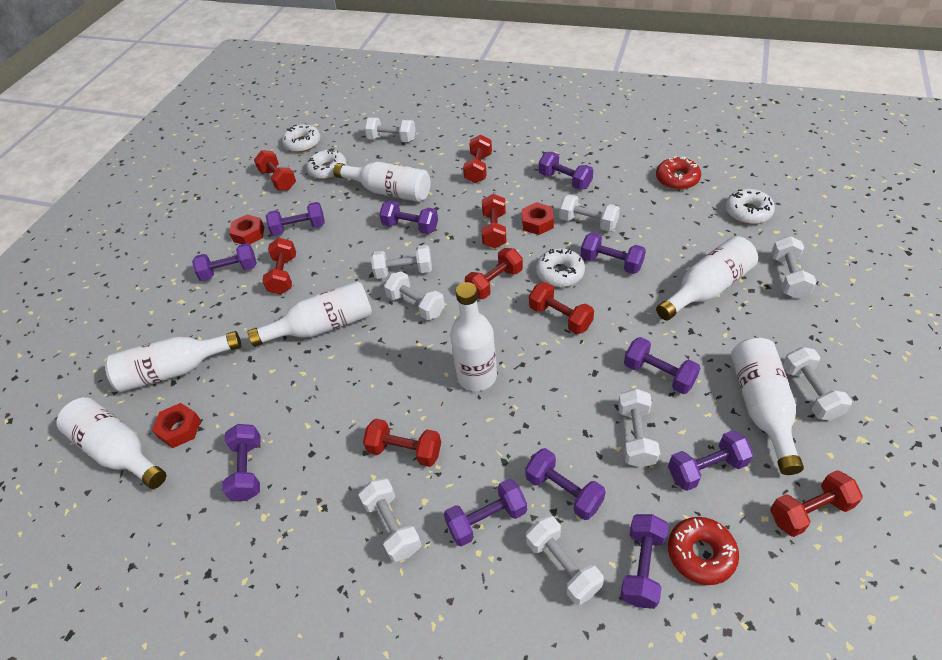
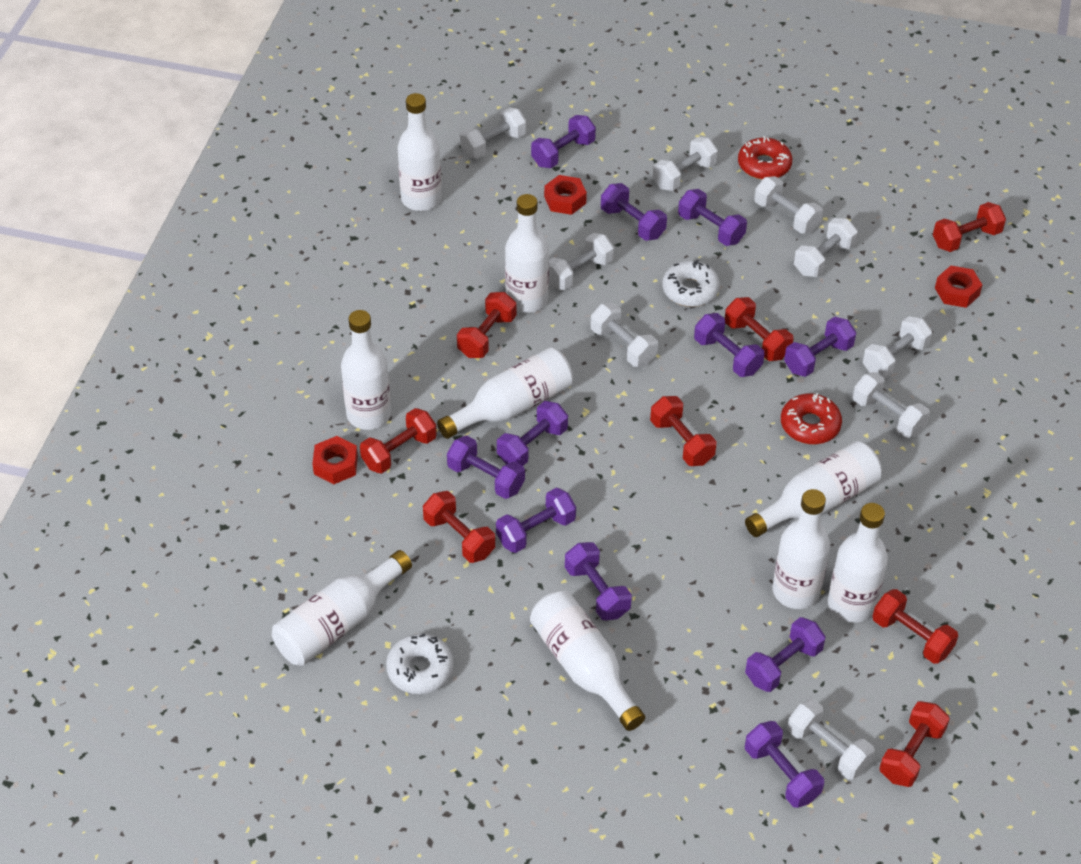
white bottle: 7 -> 9
white donut: 4 -> 2

